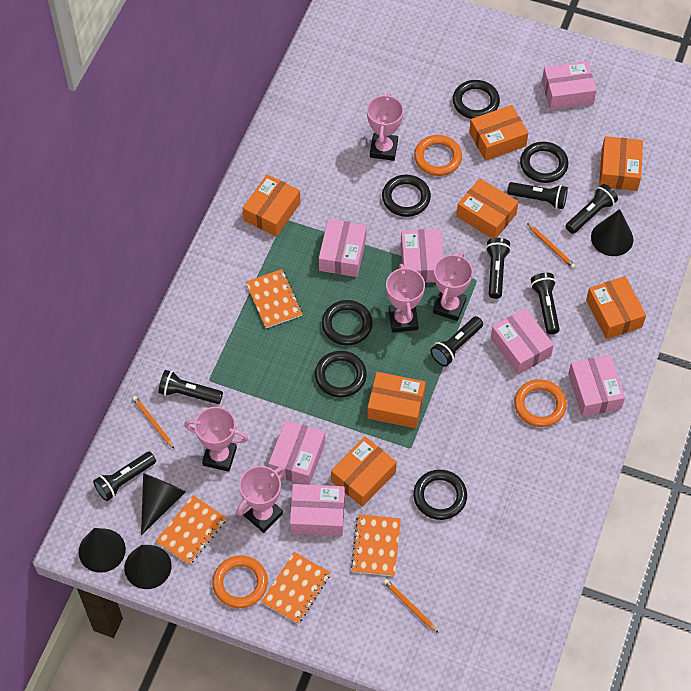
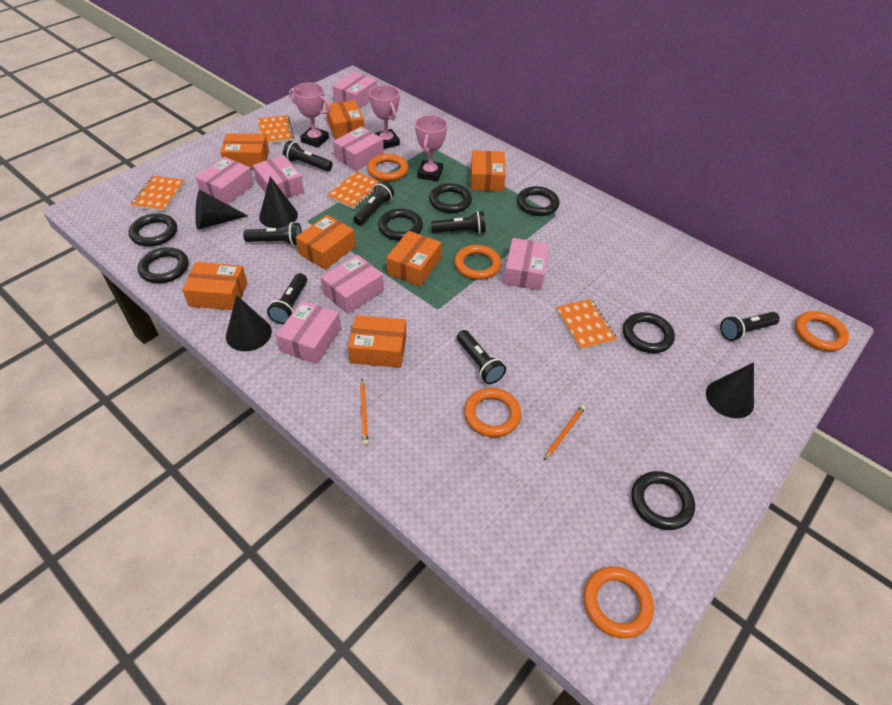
black ring: 6 -> 7
orange pencil: 3 -> 2
orange ring: 3 -> 5
pink trophy: 5 -> 3

